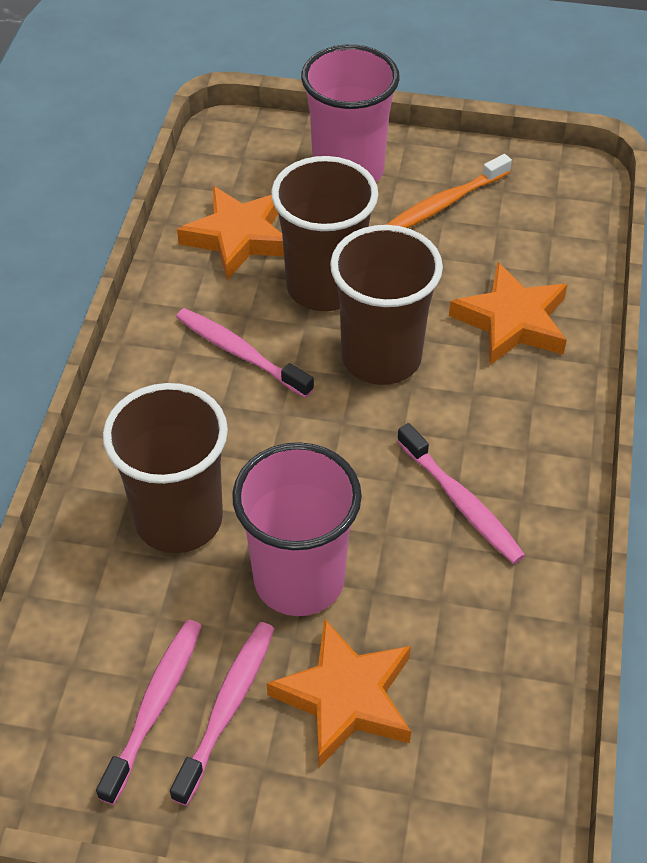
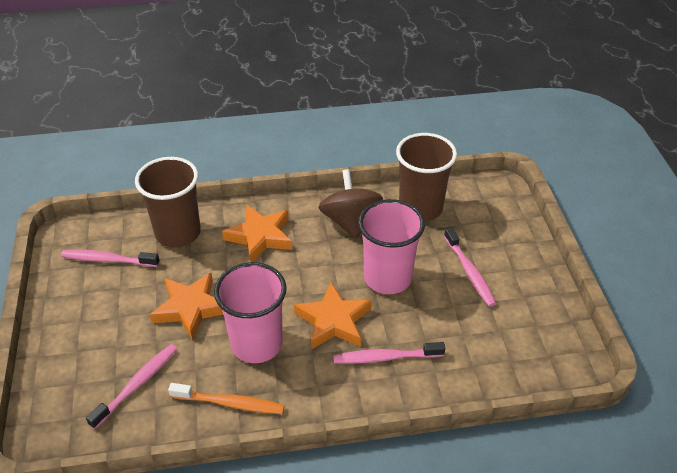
brown cup: 3 -> 2
brown spinning top: 0 -> 1

